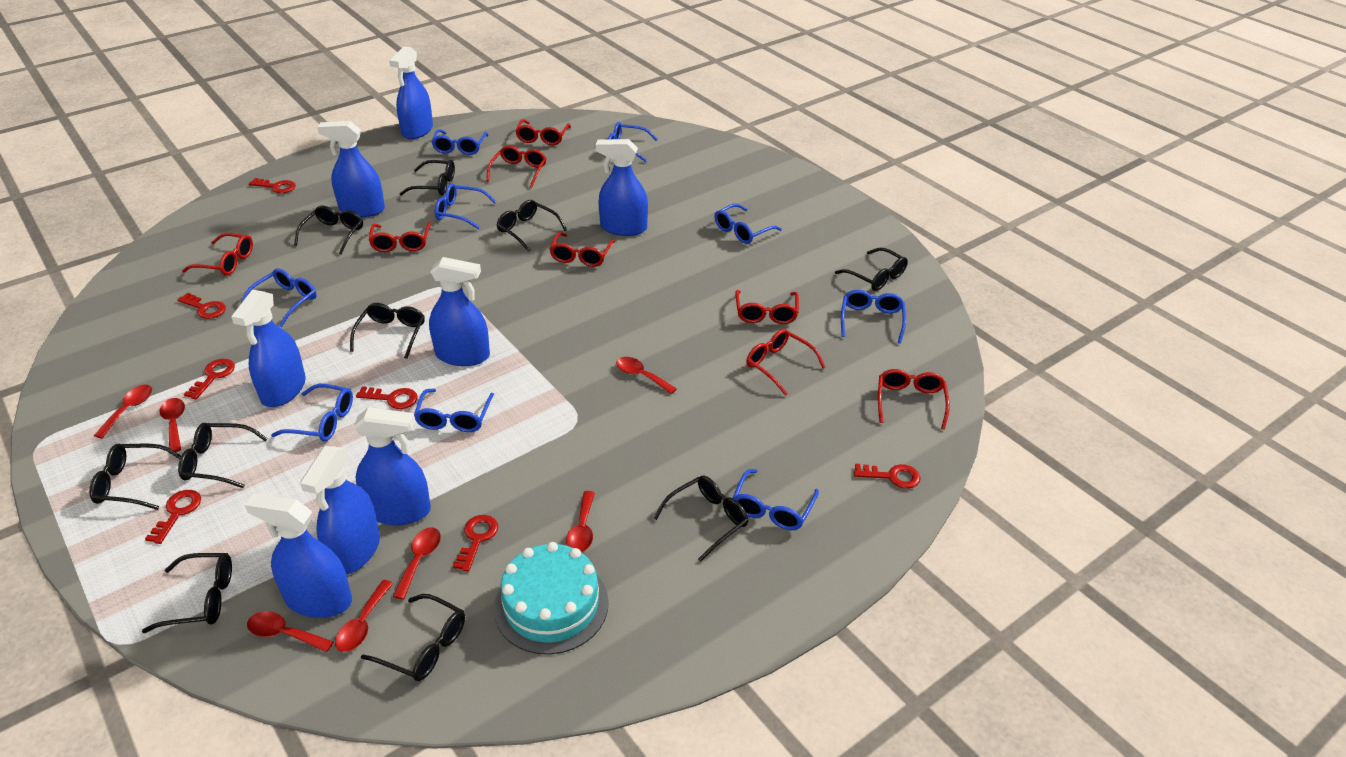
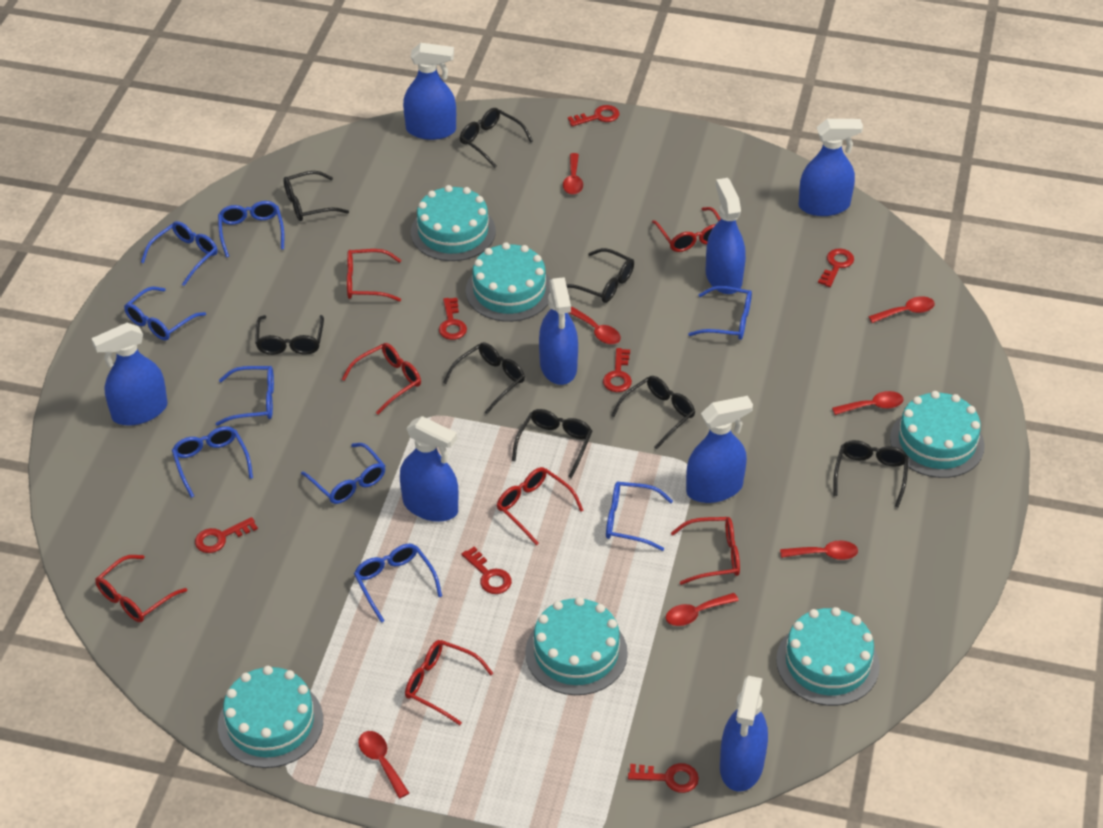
black glasses: 10 -> 8
red glasses: 8 -> 7
turquoise cake: 1 -> 6

